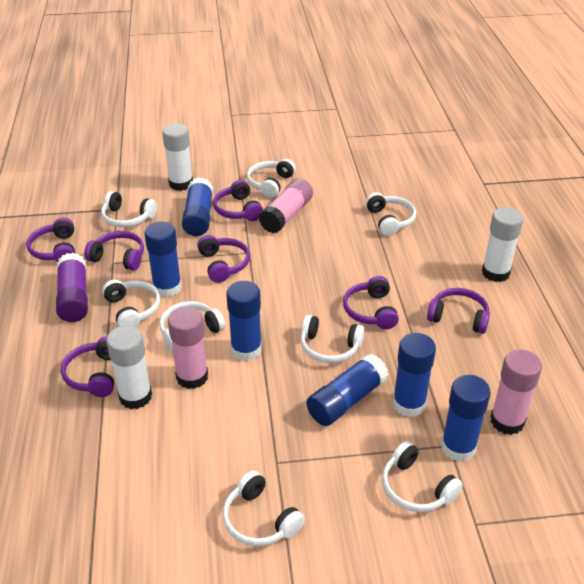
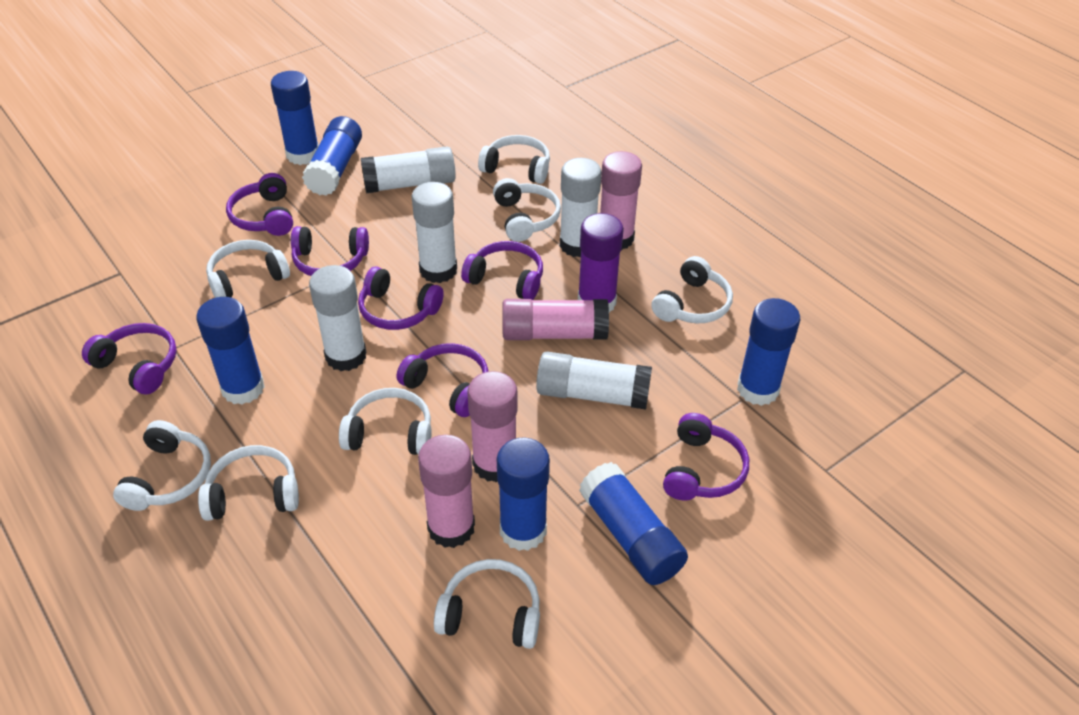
pink glue stick: 3 -> 4
white glue stick: 3 -> 5

